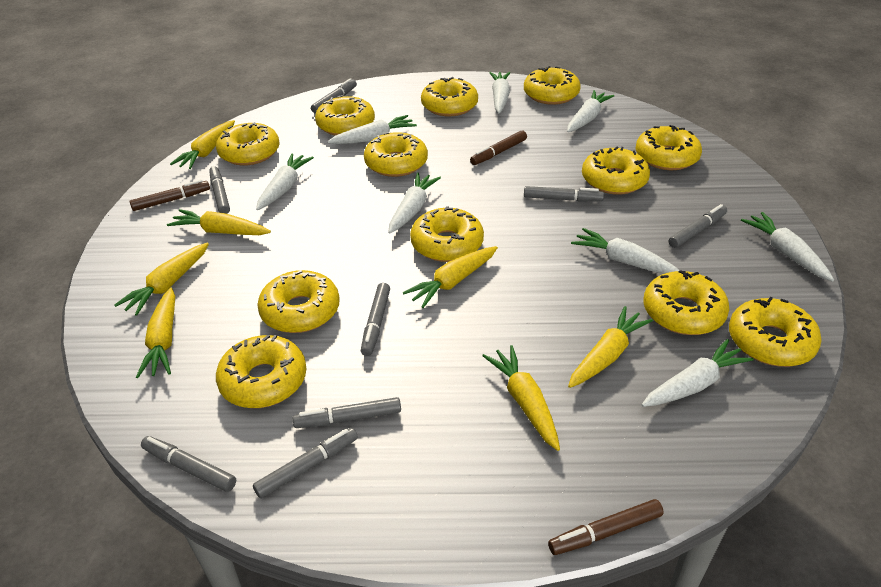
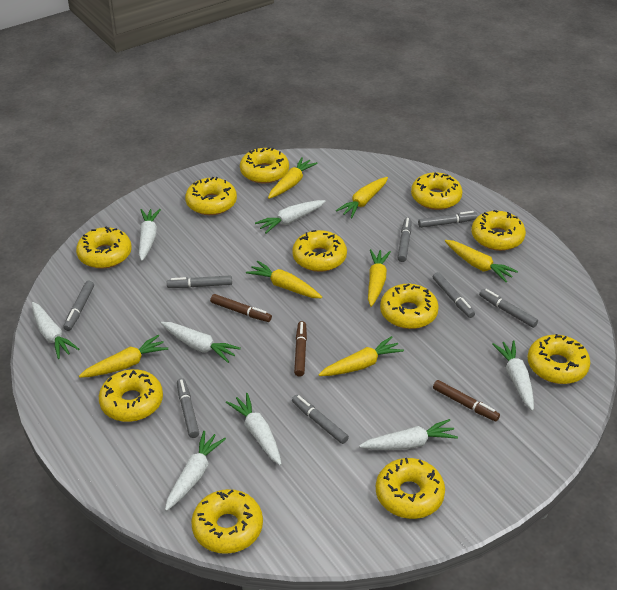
yellow donut: 12 -> 11

